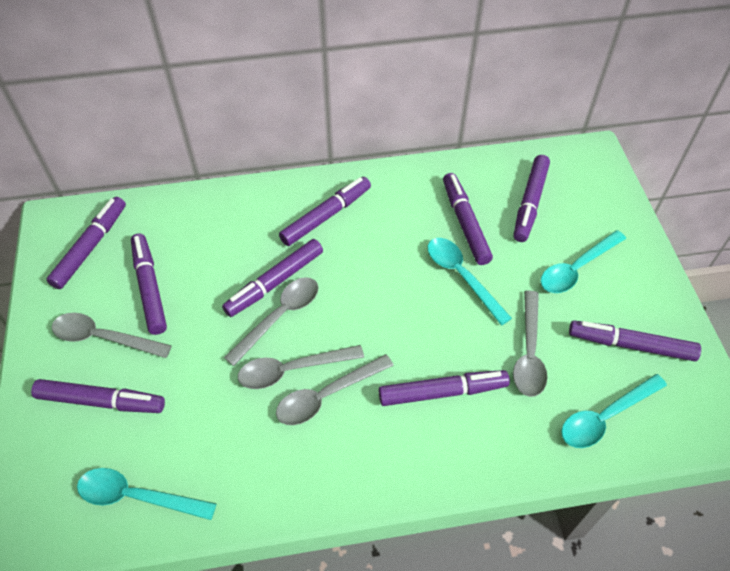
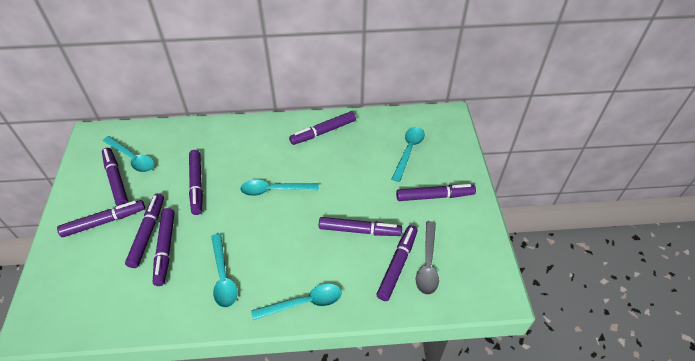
grey spoon: 5 -> 1
turquoise spoon: 4 -> 5

